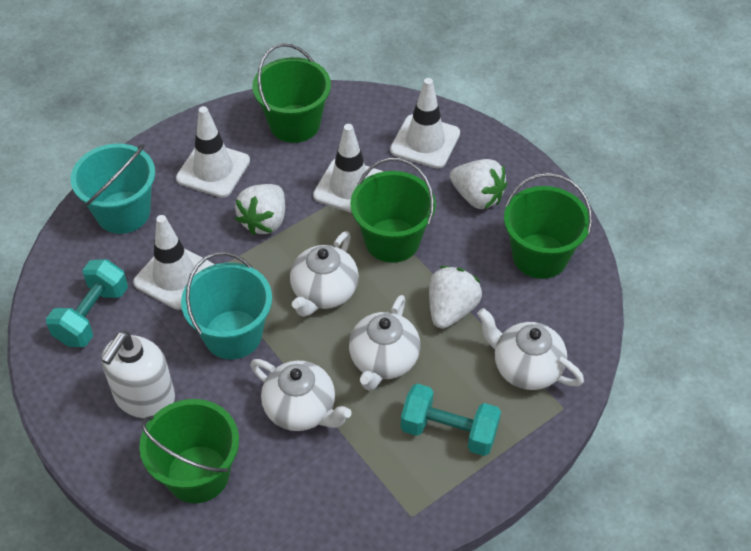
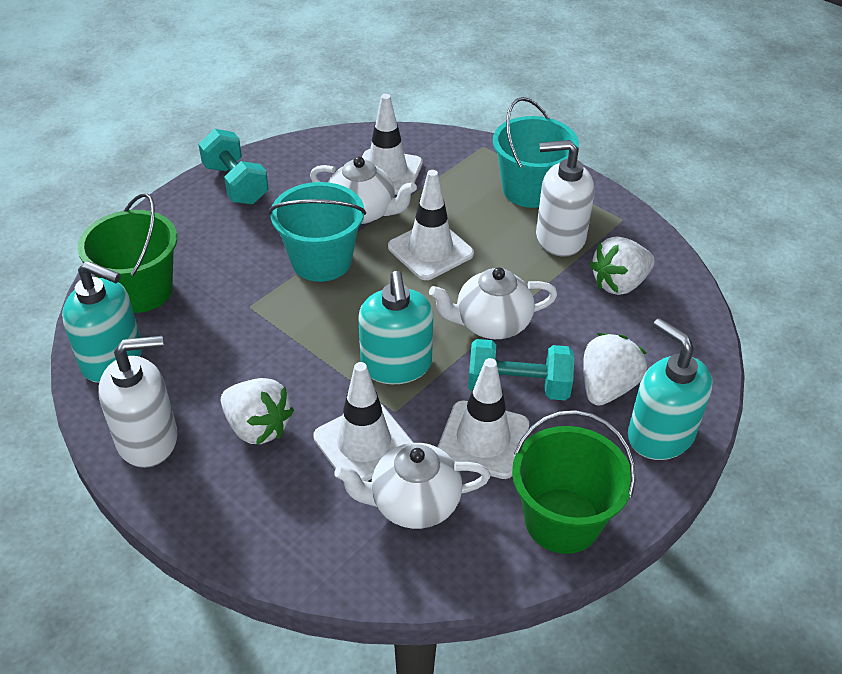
green bucket: 4 -> 2
turquoise soap dispenser: 0 -> 3
white soap dispenser: 1 -> 2
white teapot: 4 -> 3

